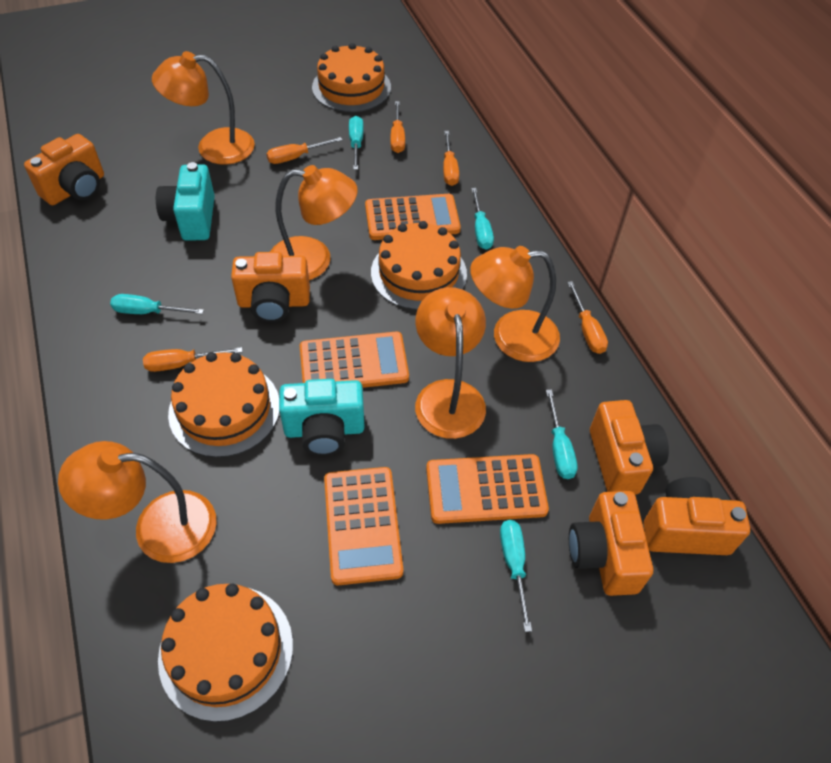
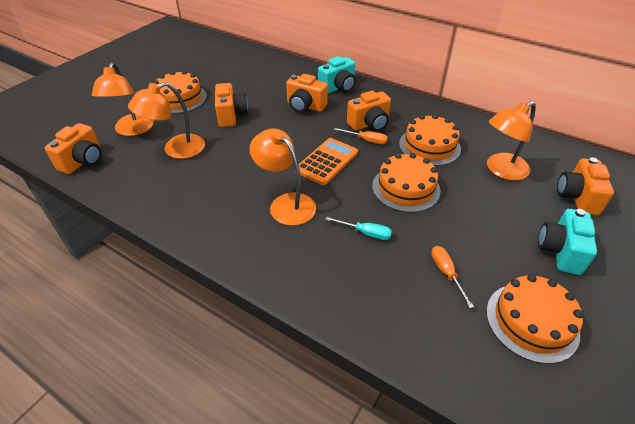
orange calculator: 4 -> 1
orange lamp: 5 -> 4
orange screwdriver: 5 -> 2
turquoise screwdriver: 5 -> 1

